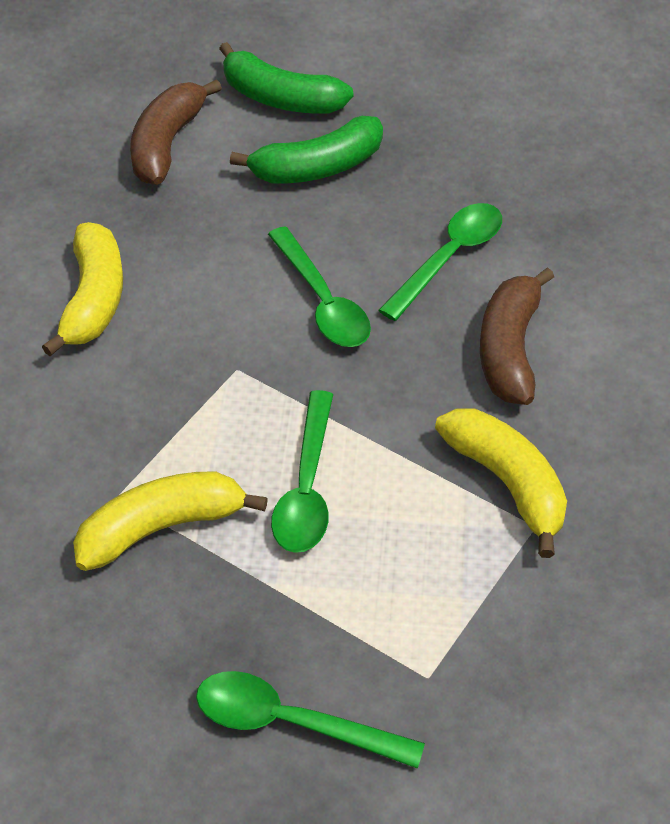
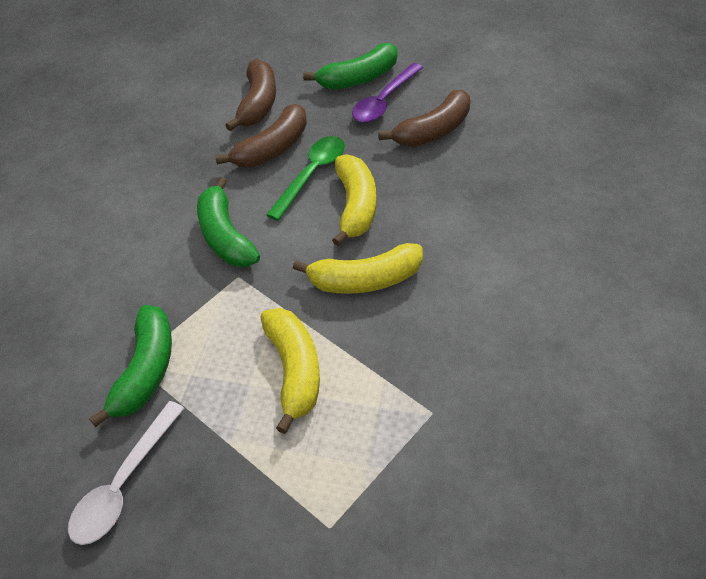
brown banana: 2 -> 3
green banana: 2 -> 3
green spoon: 4 -> 1
purple spoon: 0 -> 1
white spoon: 0 -> 1

